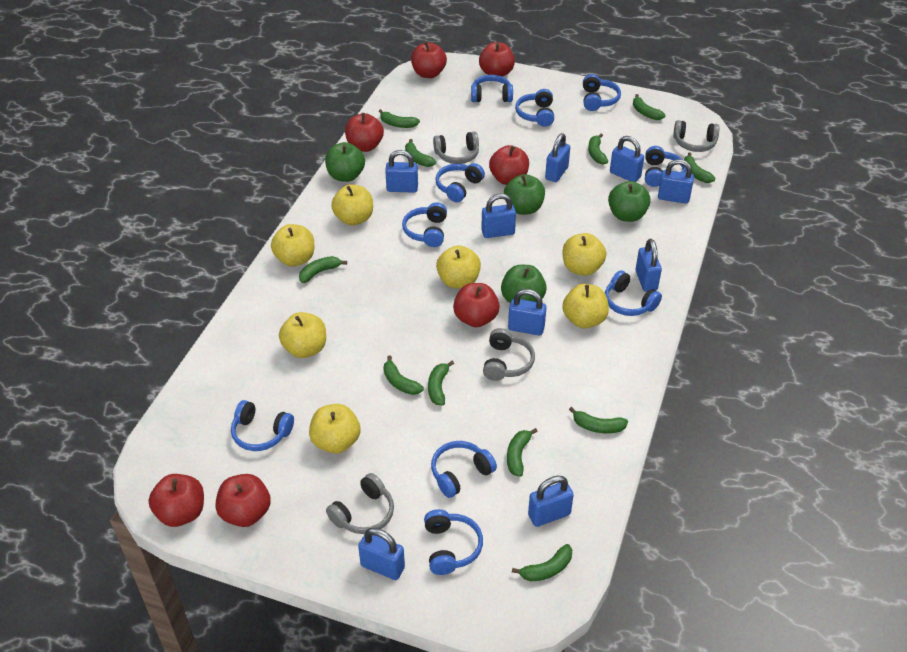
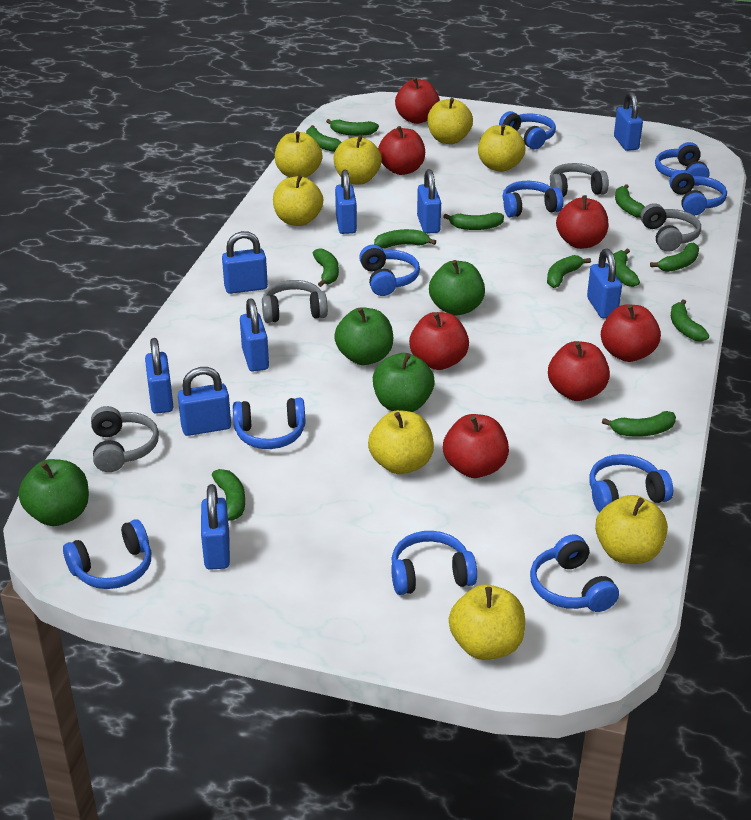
green banana: 11 -> 12
yellow apple: 7 -> 8

